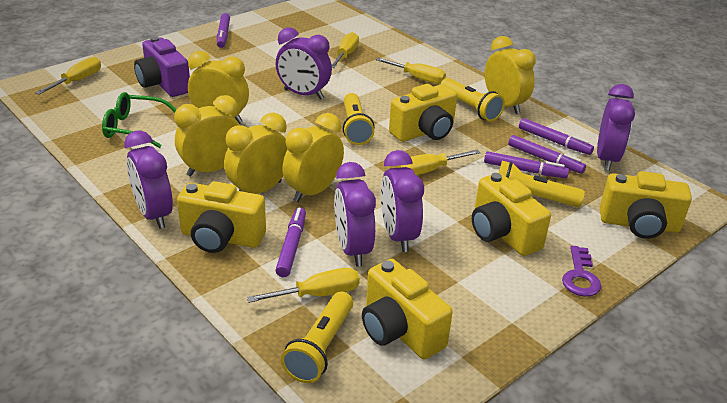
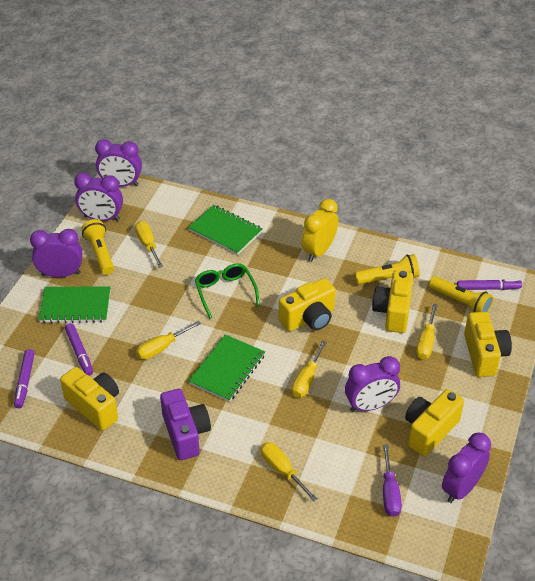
green notebook: 0 -> 3
purple key: 1 -> 0
purple marker: 5 -> 3
purple screwdriver: 0 -> 1
yellow clock: 5 -> 1
yellow flashlight: 4 -> 3

